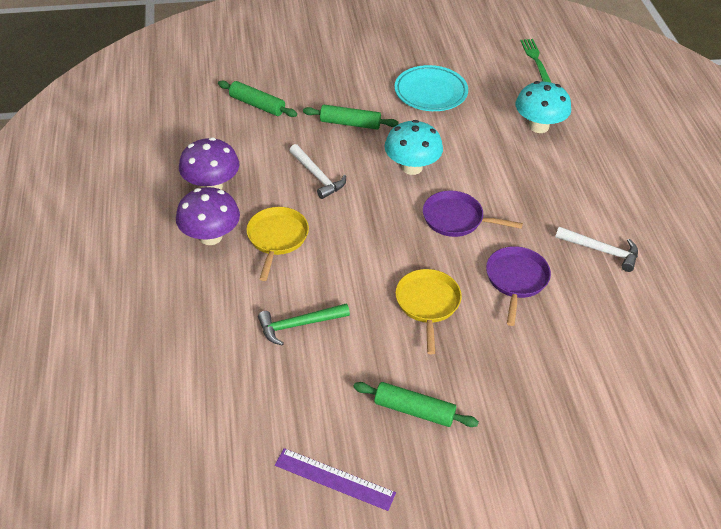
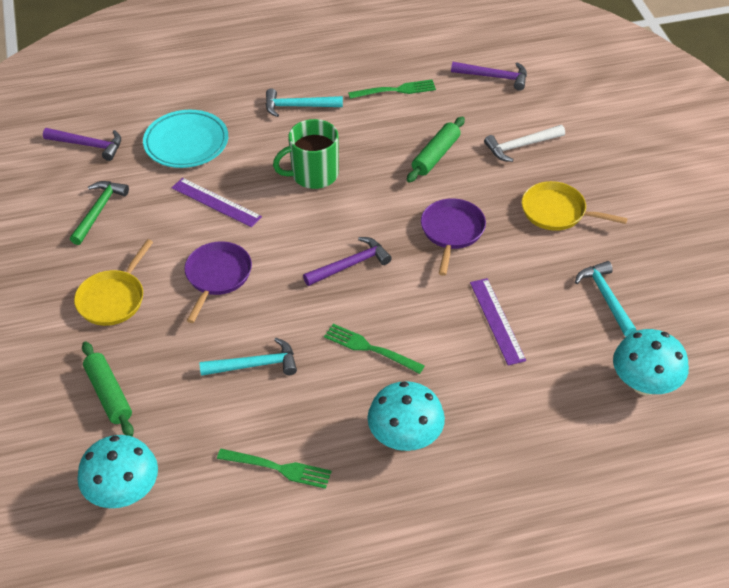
green fork: 1 -> 3
green mug: 0 -> 1
green rolling pin: 3 -> 2
purple hammer: 0 -> 3
purple mushroom: 2 -> 0
purple ruler: 1 -> 2
turquoise hammer: 0 -> 3
turquoise mushroom: 2 -> 3
white hammer: 2 -> 1

